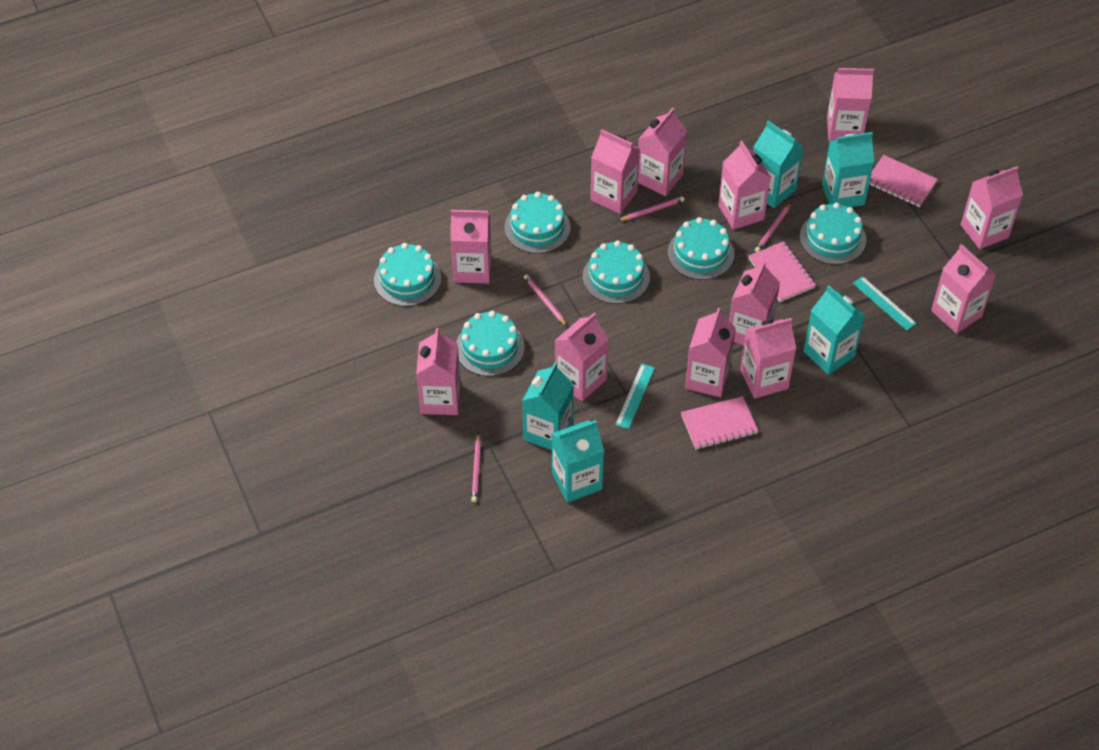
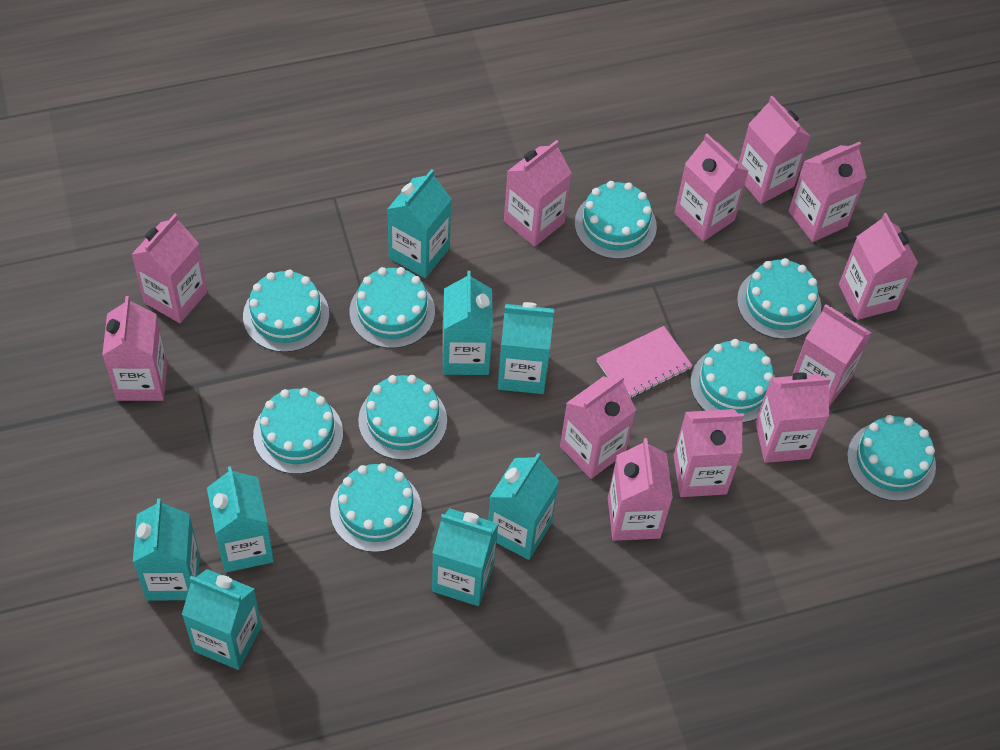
pink notebook: 3 -> 1
pink pencil: 4 -> 0
turquoise cake: 6 -> 9
turquoise carton: 5 -> 8
turquoise ruler: 2 -> 0

